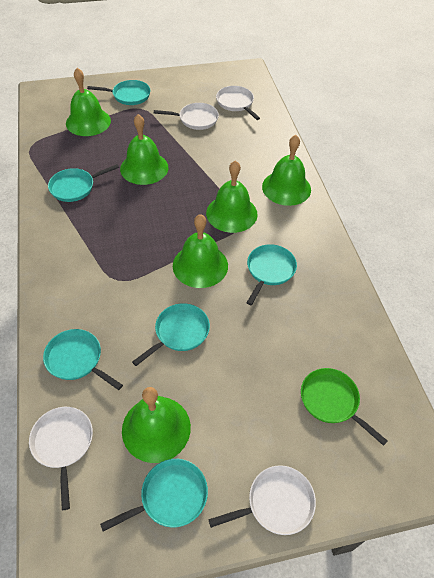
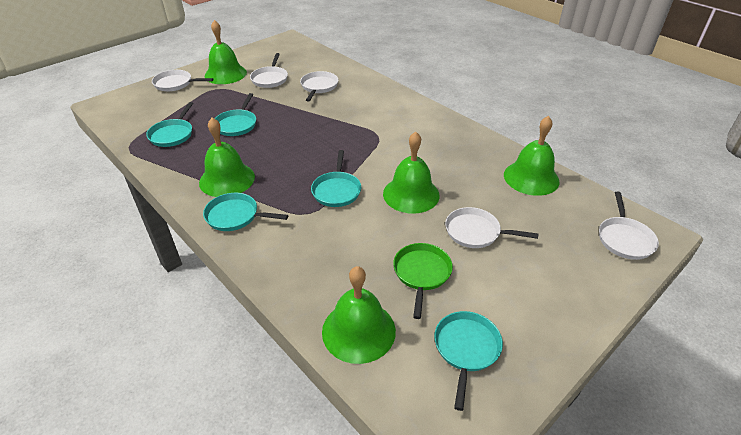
green bell: 6 -> 5
turquoise pan: 6 -> 5
white pan: 4 -> 5

